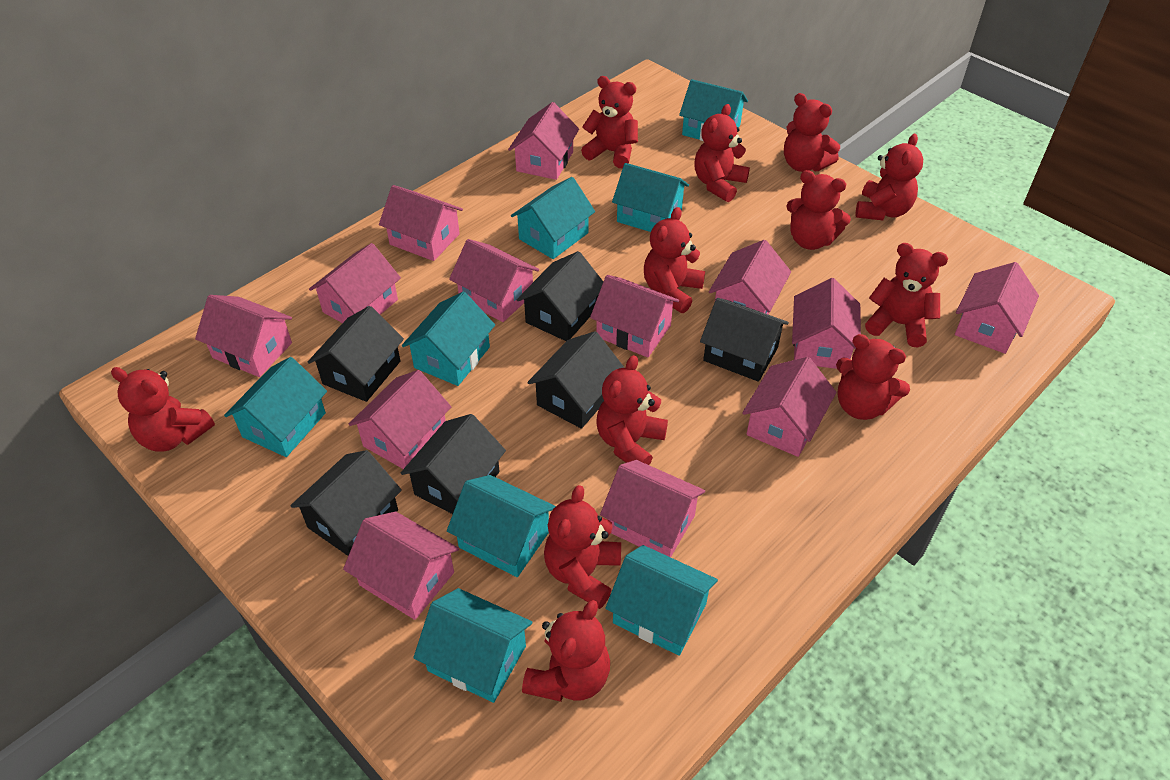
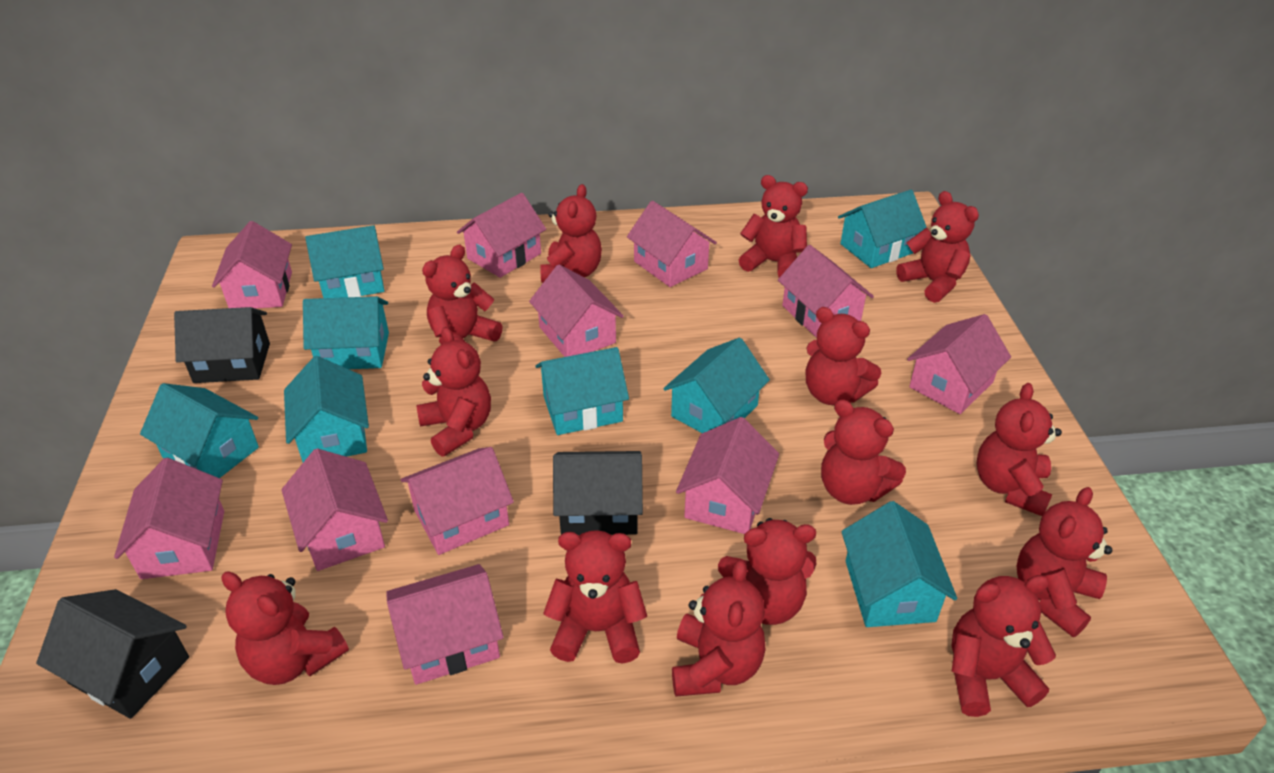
black house: 6 -> 3
pink house: 13 -> 11
red teddy bear: 12 -> 14

